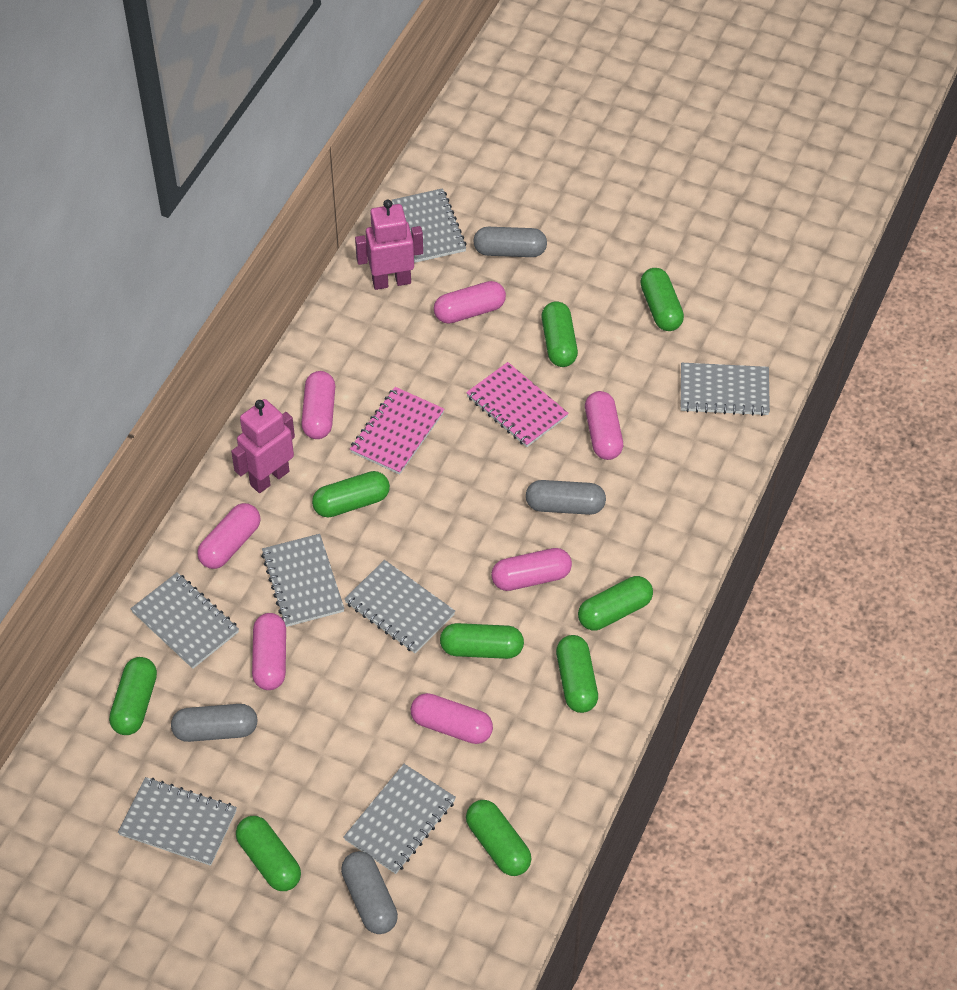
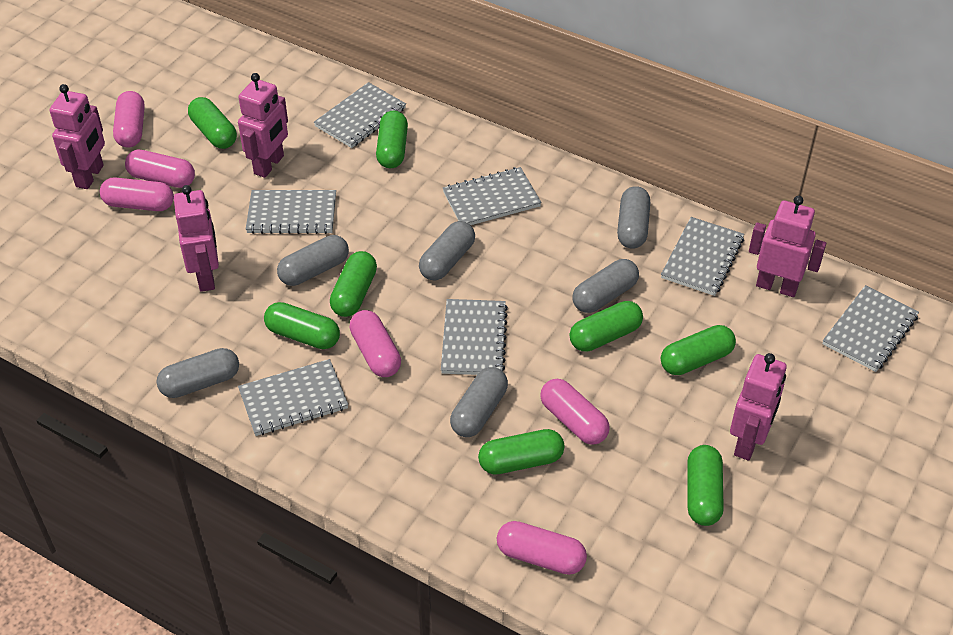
green capsule: 9 -> 8
grey capsule: 4 -> 6
pink capsule: 7 -> 6
pink notebook: 2 -> 0
pink robot: 2 -> 5

